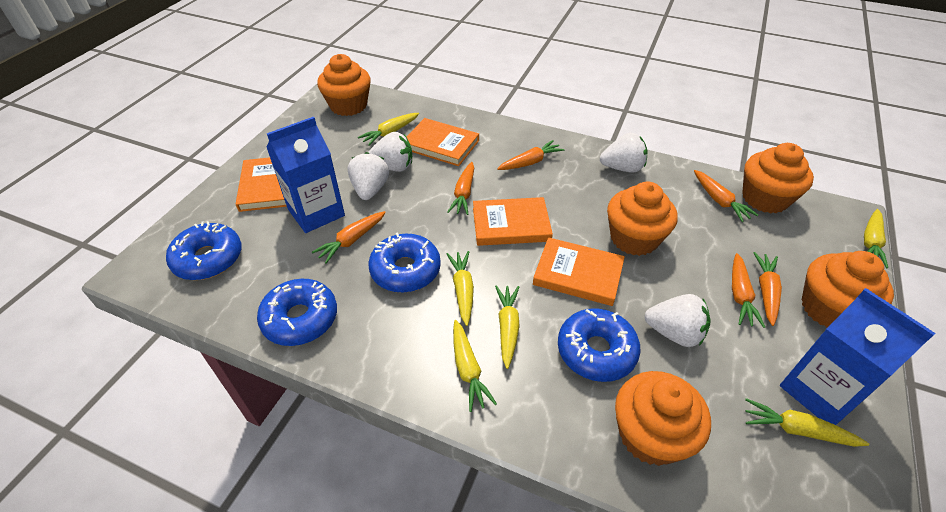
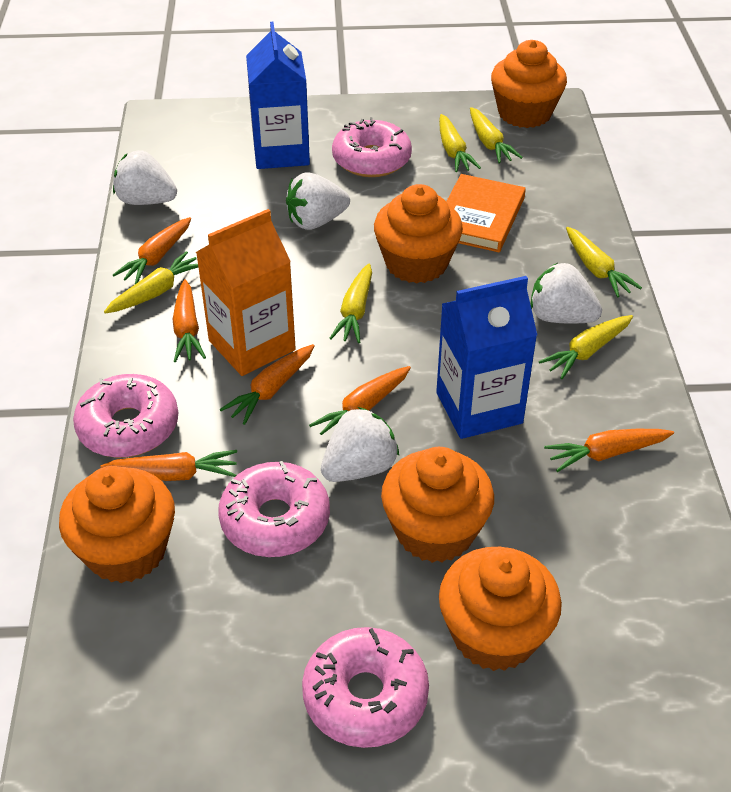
blue donut: 4 -> 0
orange book: 4 -> 1
orange carton: 0 -> 1
pink donut: 0 -> 4

